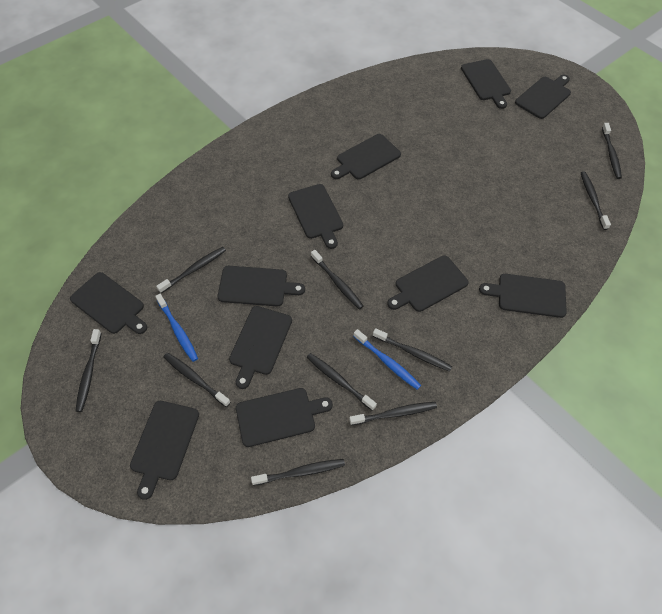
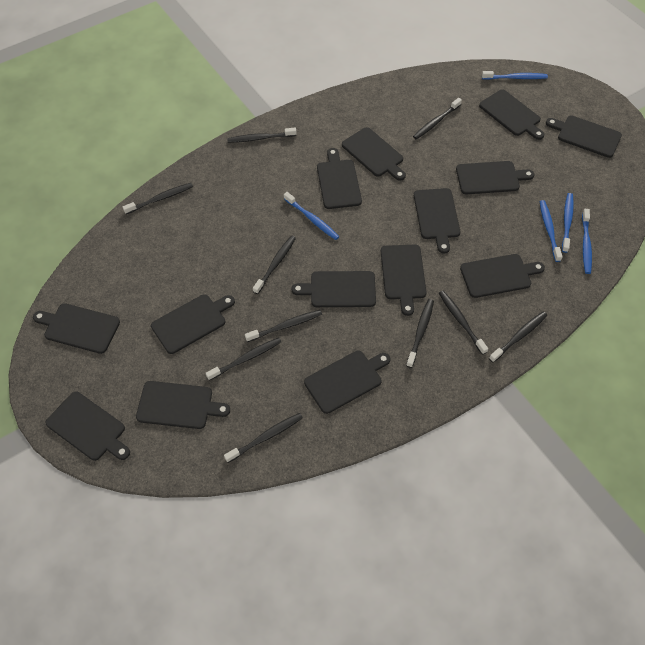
black cutting board: 11 -> 14
blue toothbrush: 2 -> 5

